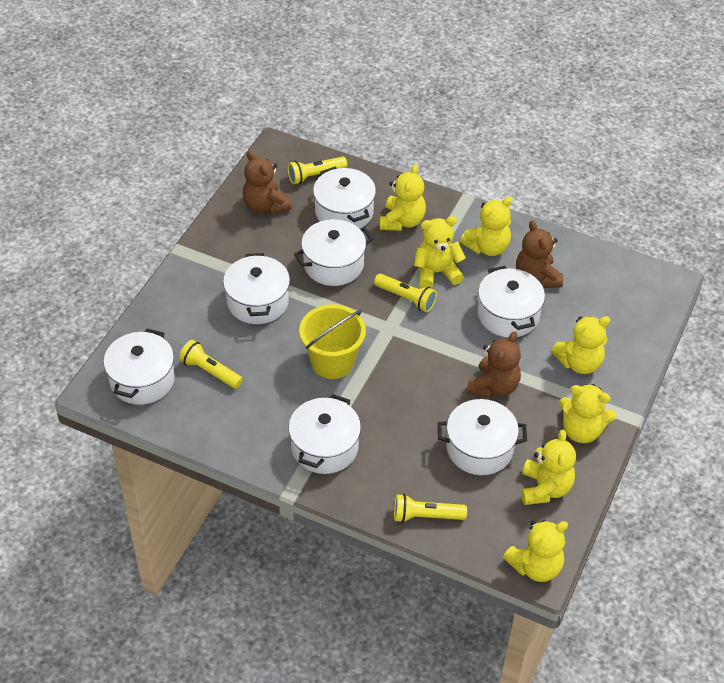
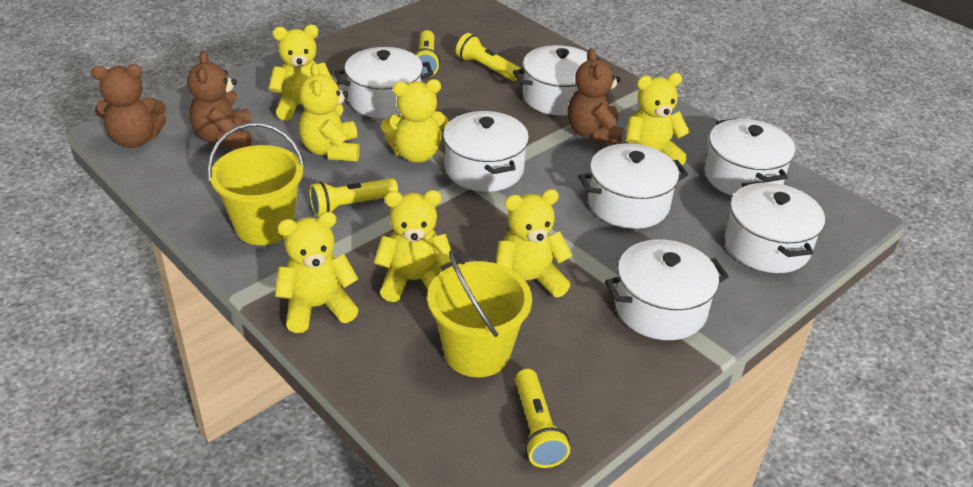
yellow bucket: 1 -> 2

